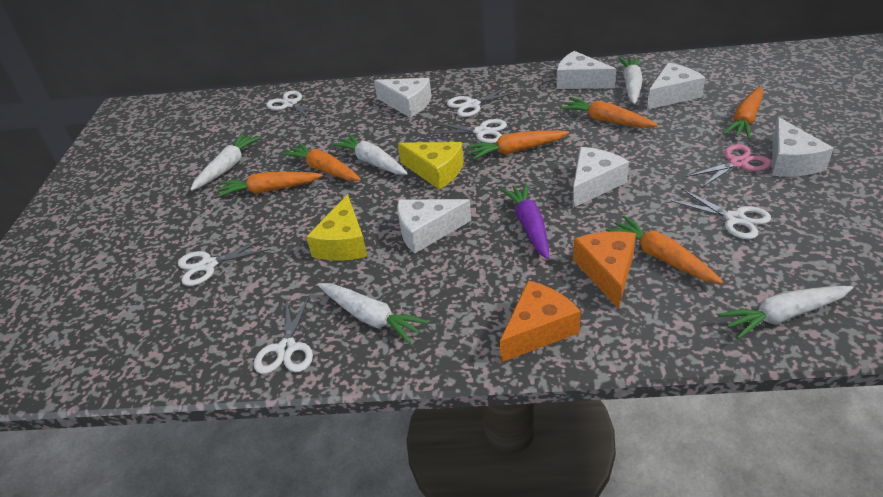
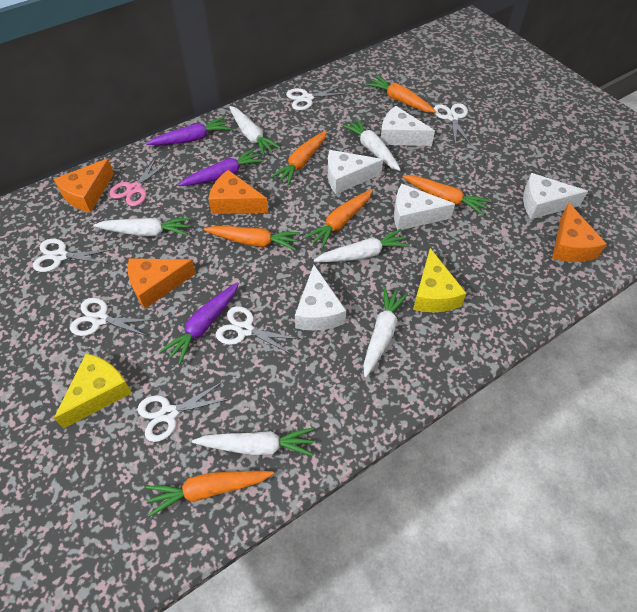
orange cheese: 2 -> 4
purple carrot: 1 -> 3
white carrot: 5 -> 6
white cheese: 6 -> 5

